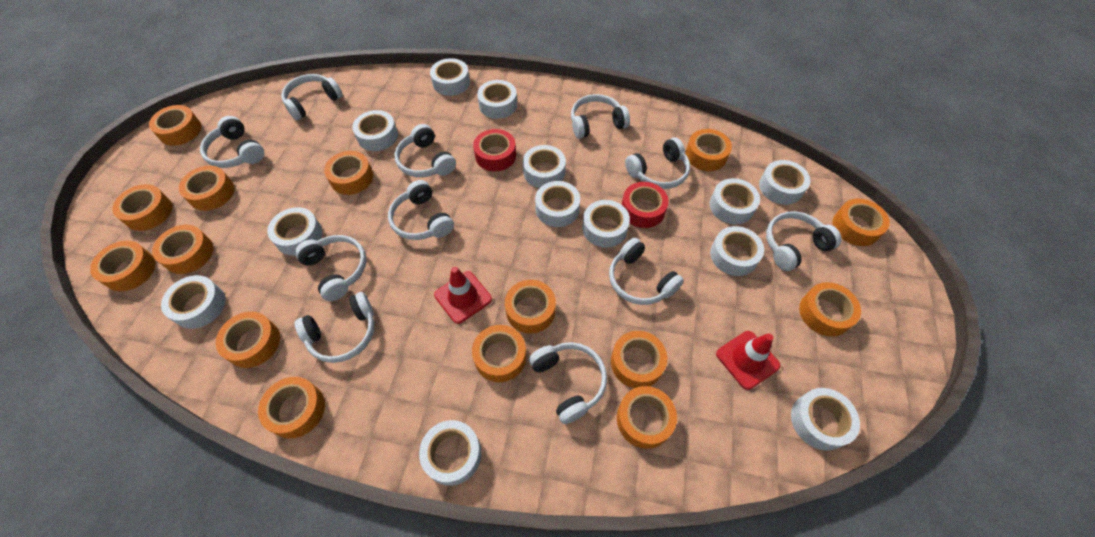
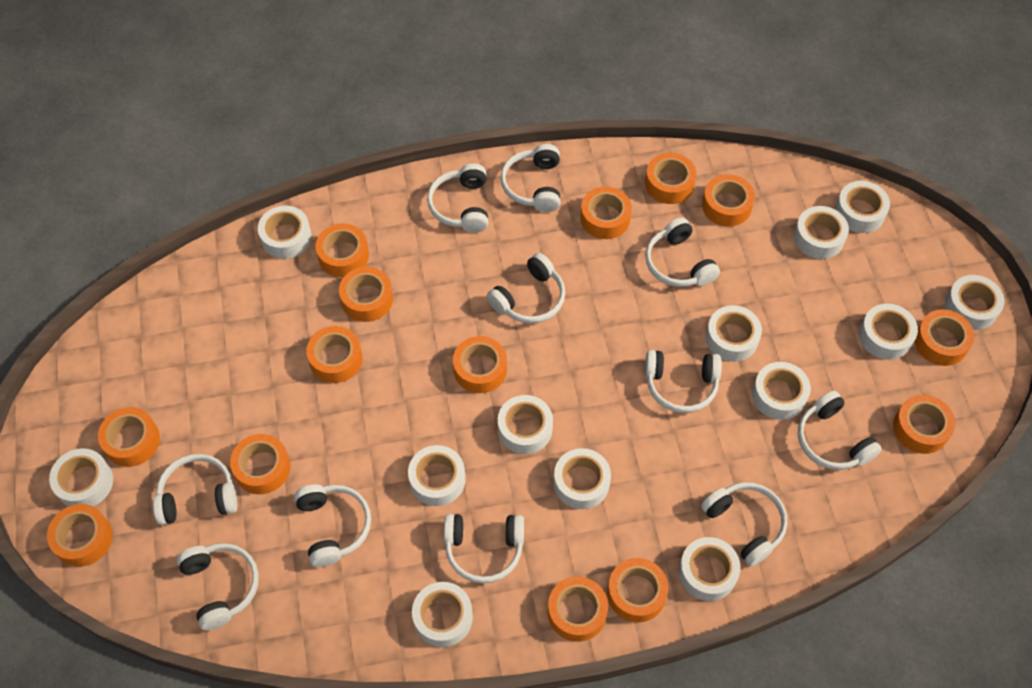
orange tape: 15 -> 14
red tape: 2 -> 0
red traffic cone: 2 -> 0

